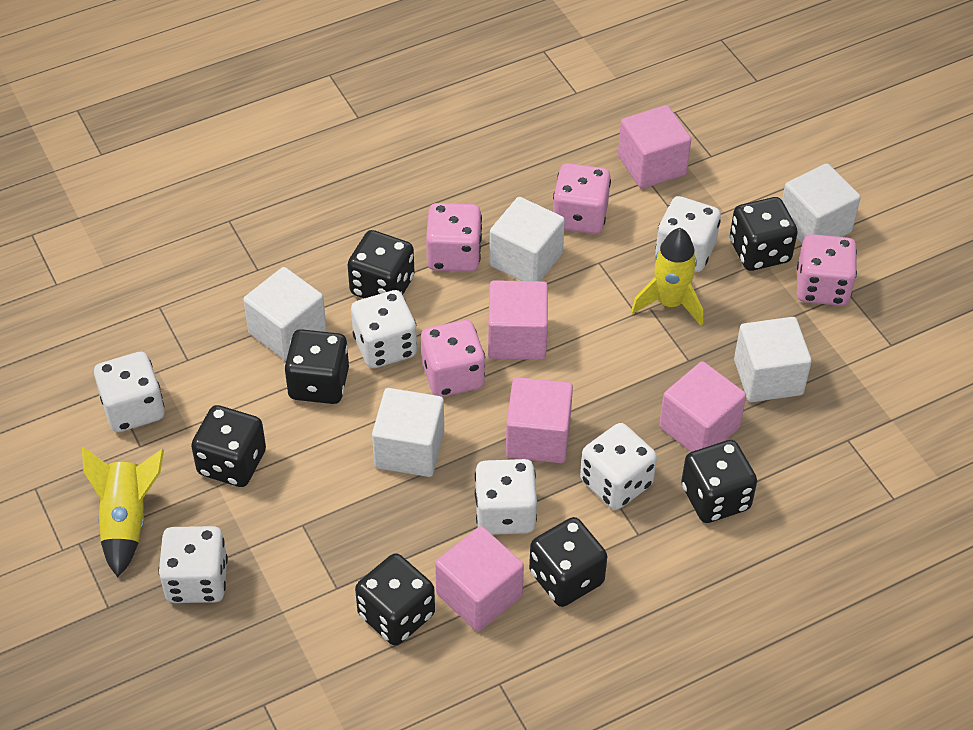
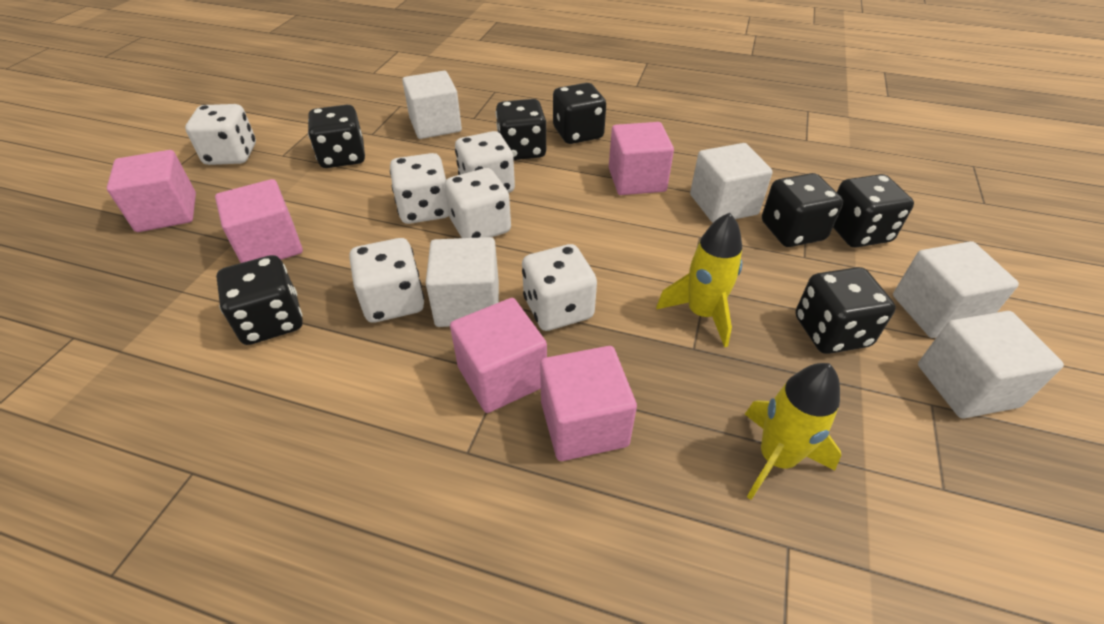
pink dice: 4 -> 0

